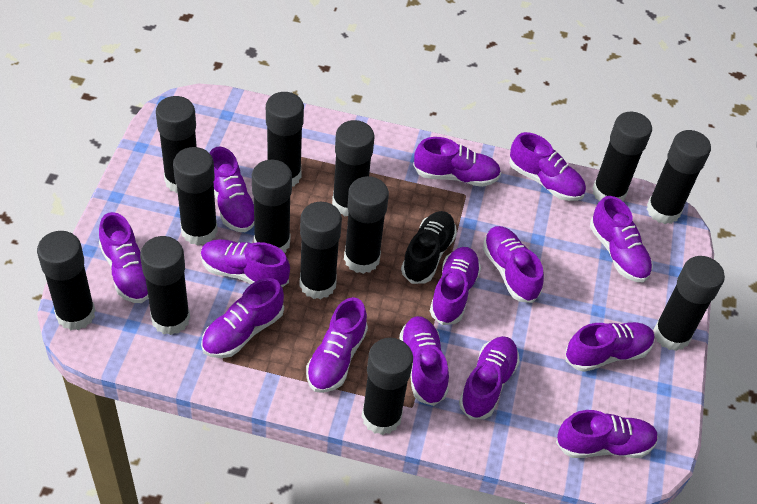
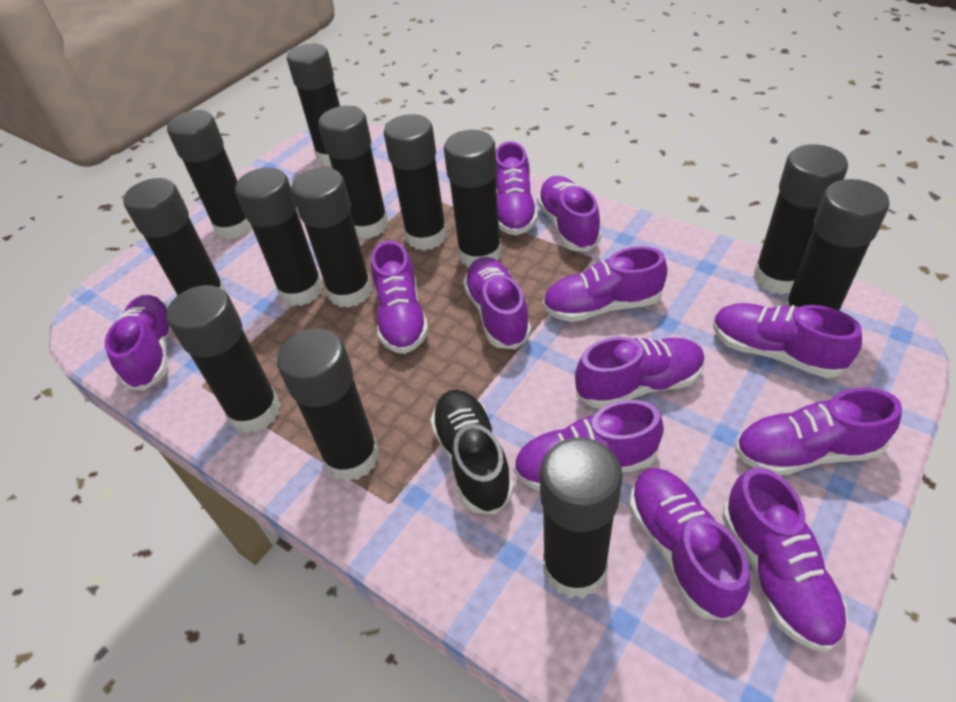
purple shoe: 14 -> 12

